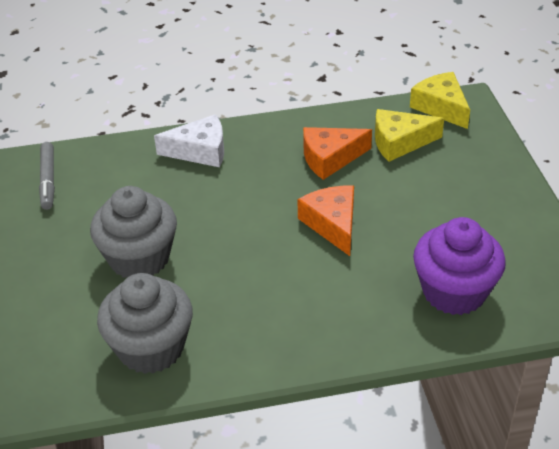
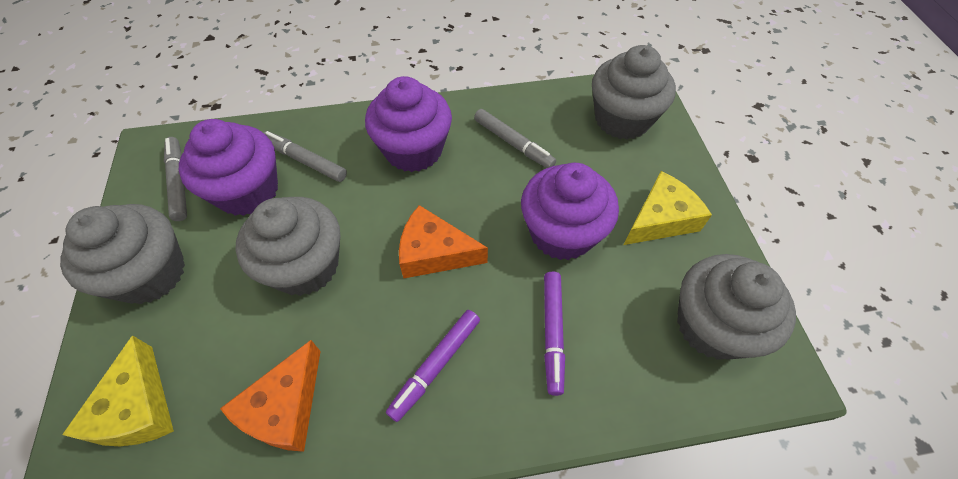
grey cupcake: 2 -> 4
grey marker: 1 -> 3
purple cupcake: 1 -> 3
purple marker: 0 -> 2
white cheese: 1 -> 0

